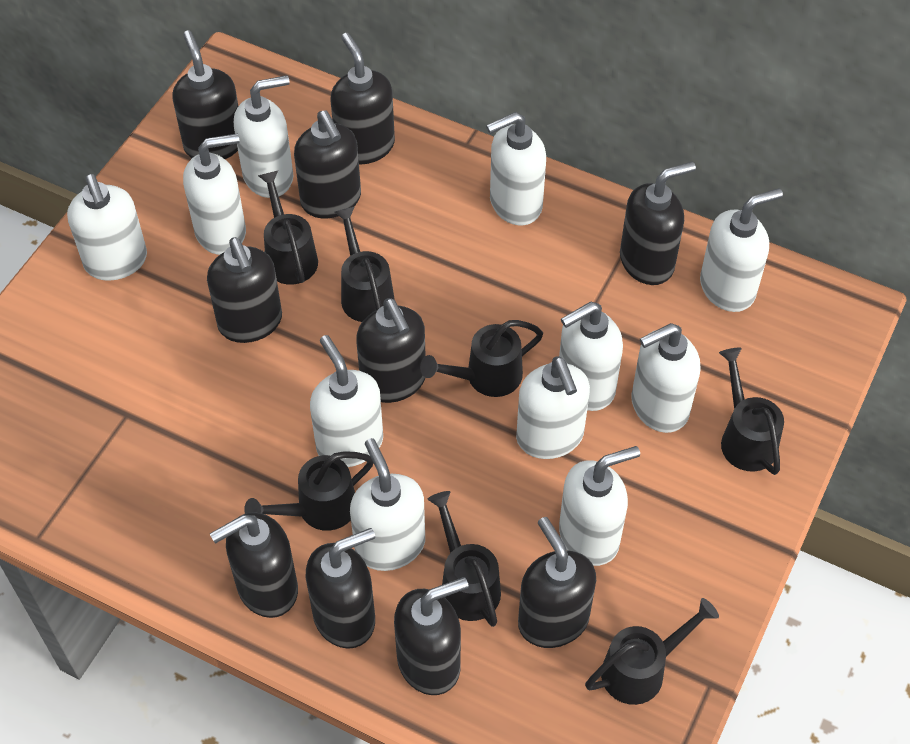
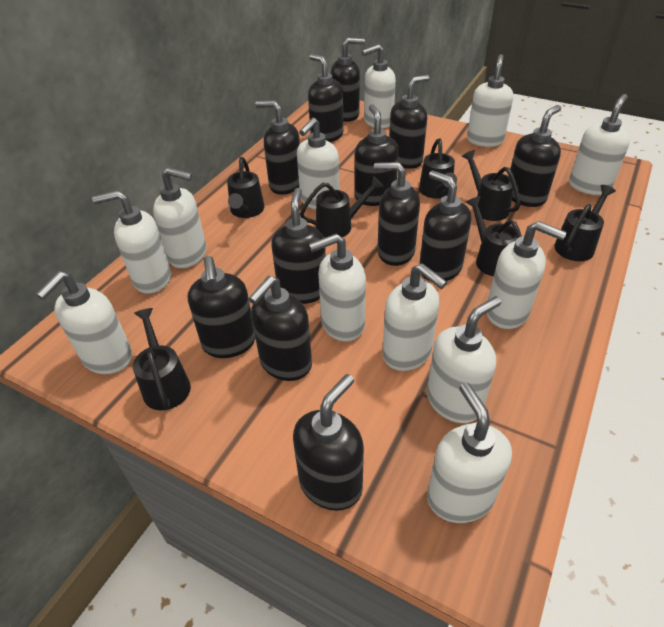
black soap dispenser: 10 -> 12
white soap dispenser: 11 -> 12

